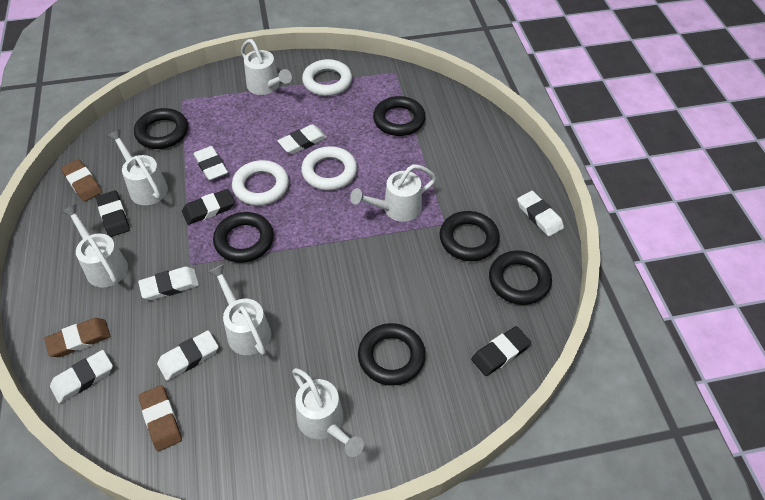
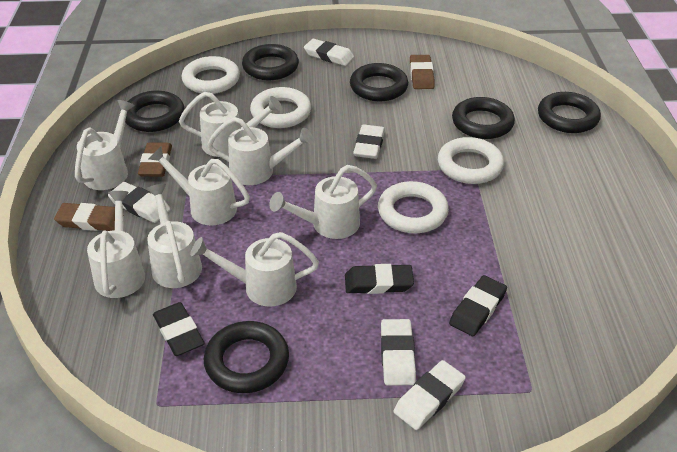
white eraser: 6 -> 5
white ring: 3 -> 4
white watering can: 6 -> 8

